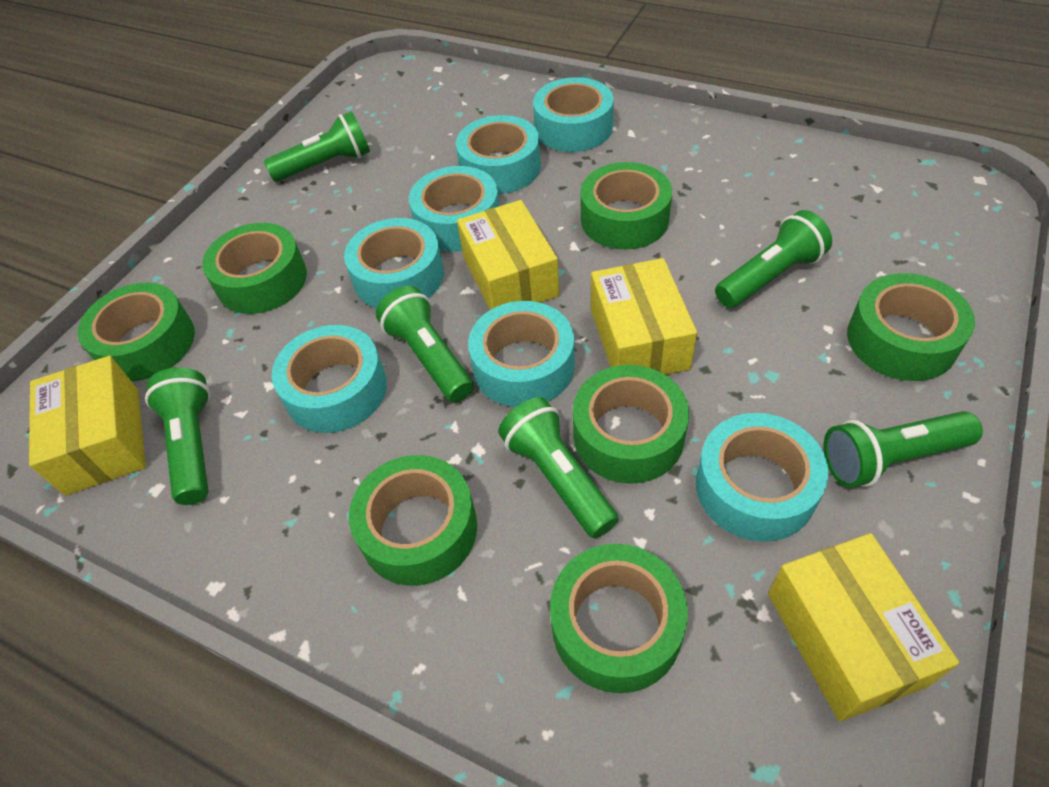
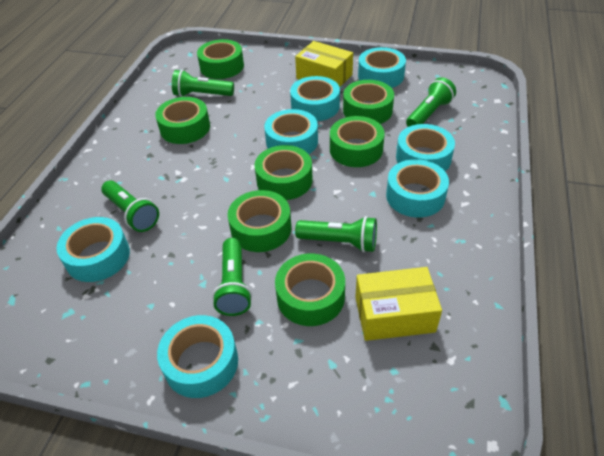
green flashlight: 6 -> 5
yellow box: 4 -> 2

